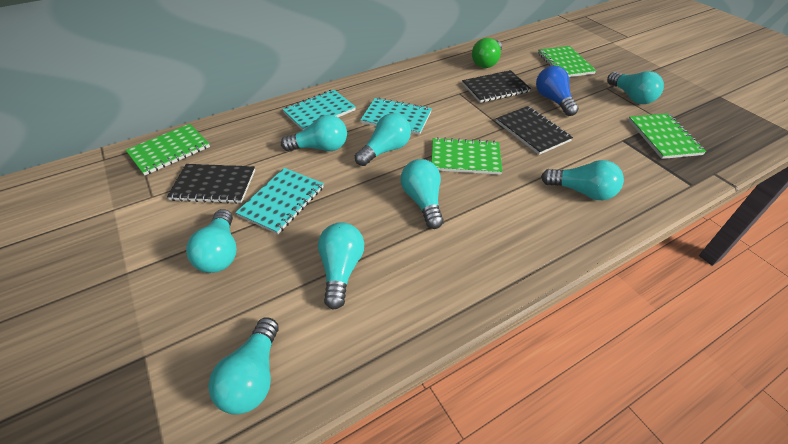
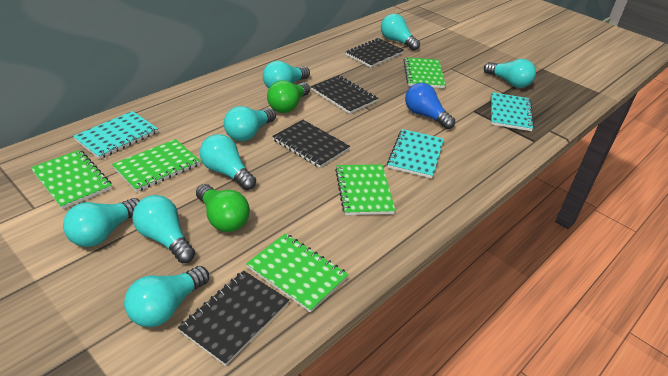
black notebook: 3 -> 4
green light bulb: 1 -> 2
green notebook: 4 -> 5

